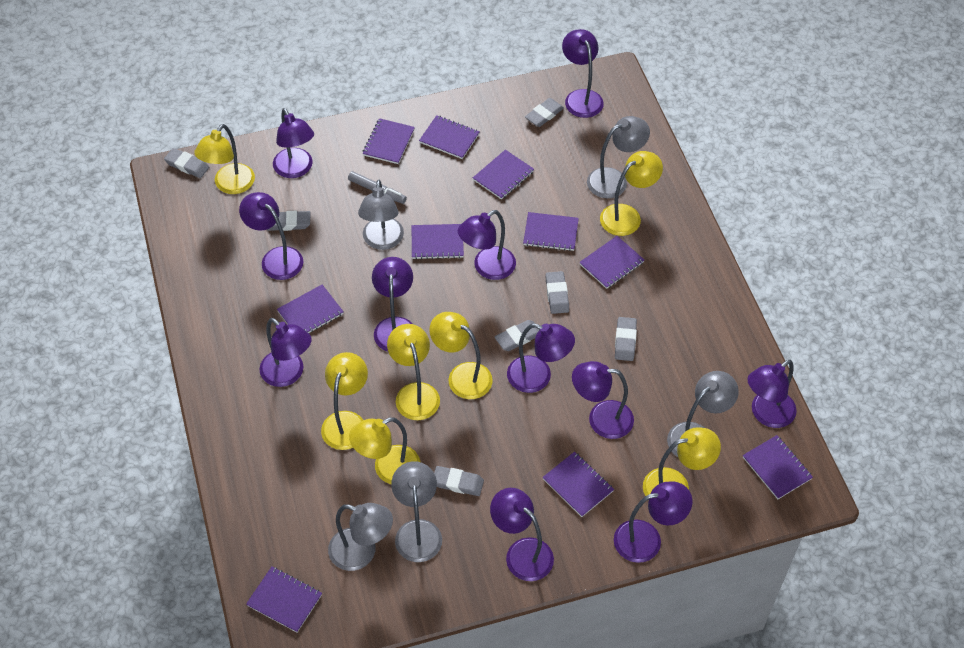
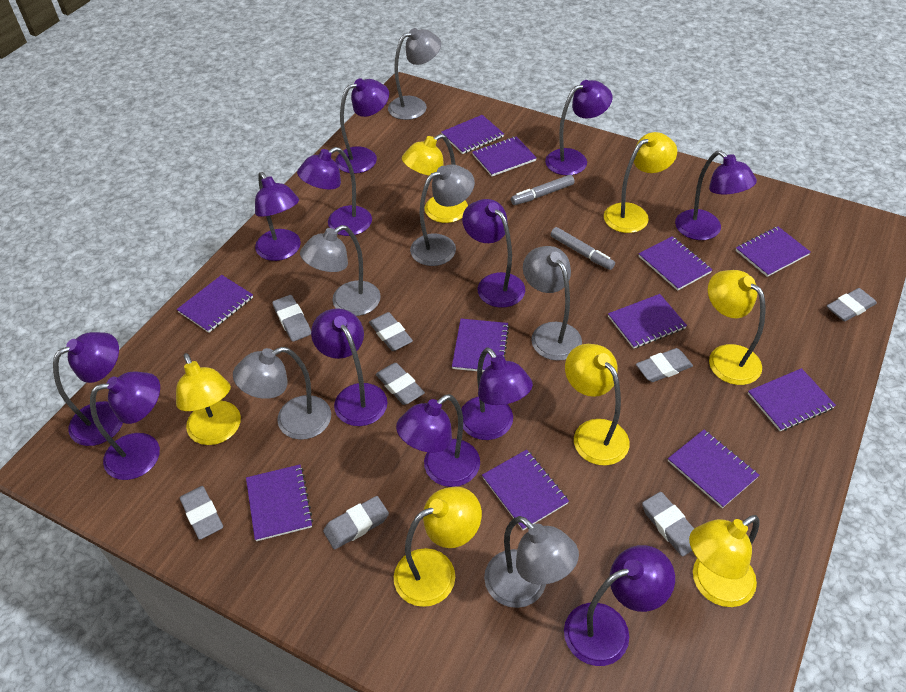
grey eraser: 7 -> 8
grey lamp: 5 -> 6
grey marker: 1 -> 2
purple lamp: 11 -> 12
purple notebook: 10 -> 11

